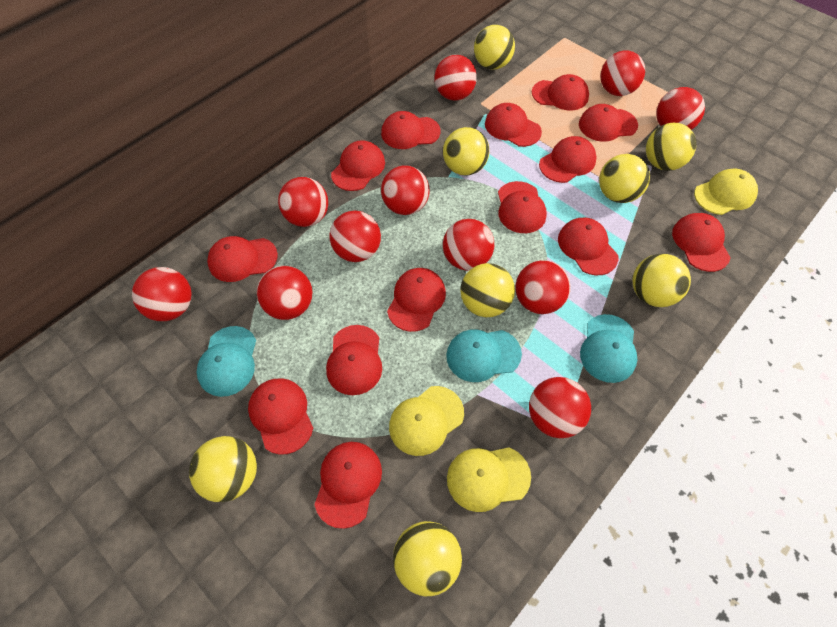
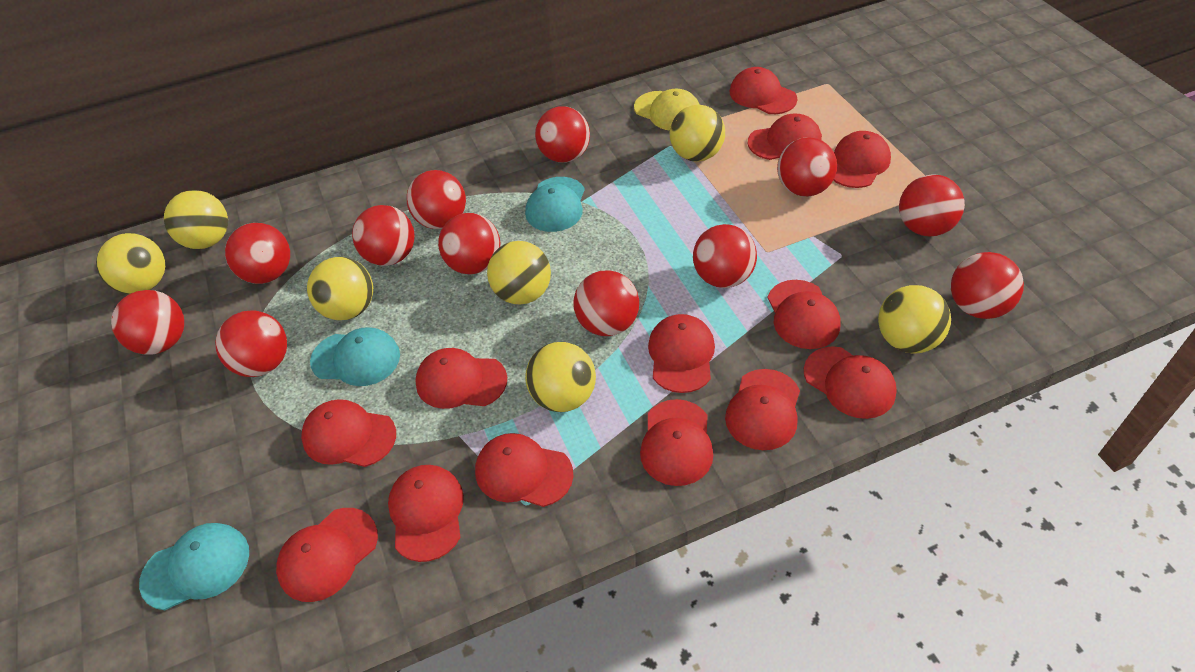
red ball: 11 -> 12
red cap: 14 -> 13
yellow ball: 8 -> 7
yellow cap: 3 -> 1

